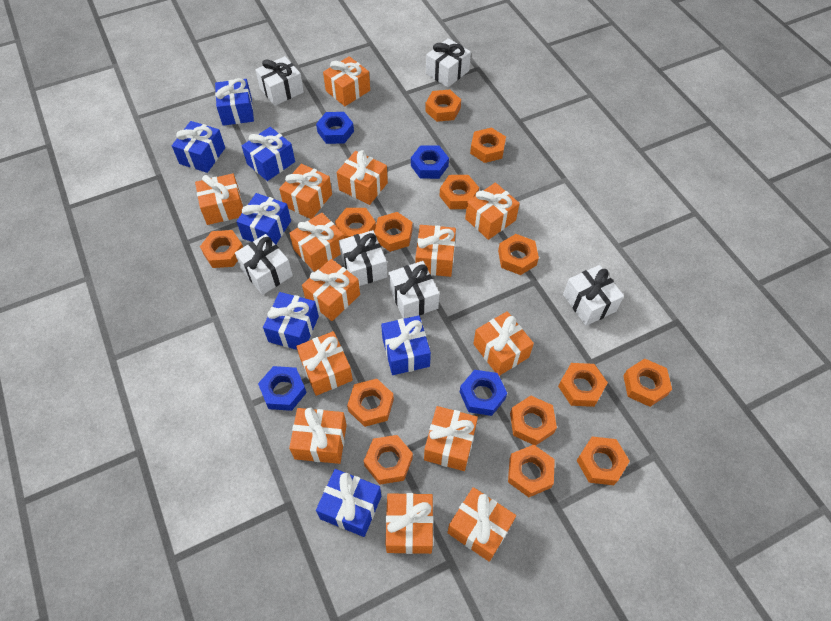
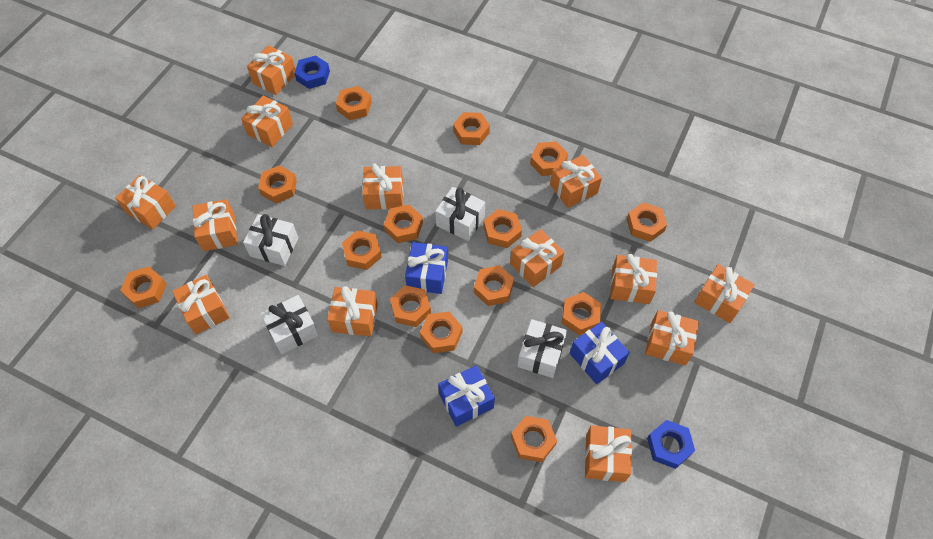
blue gift: 7 -> 3
blue nut: 4 -> 2
orange gift: 14 -> 13
white gift: 6 -> 4

